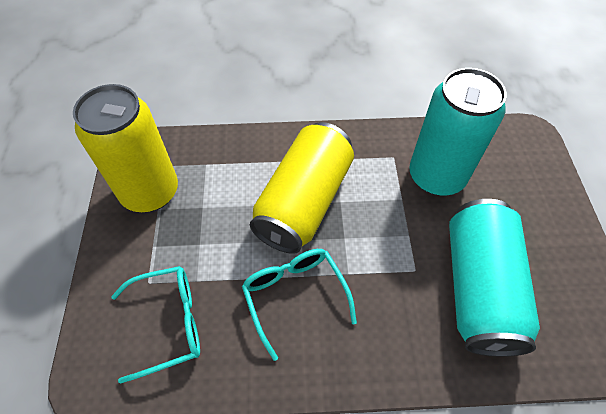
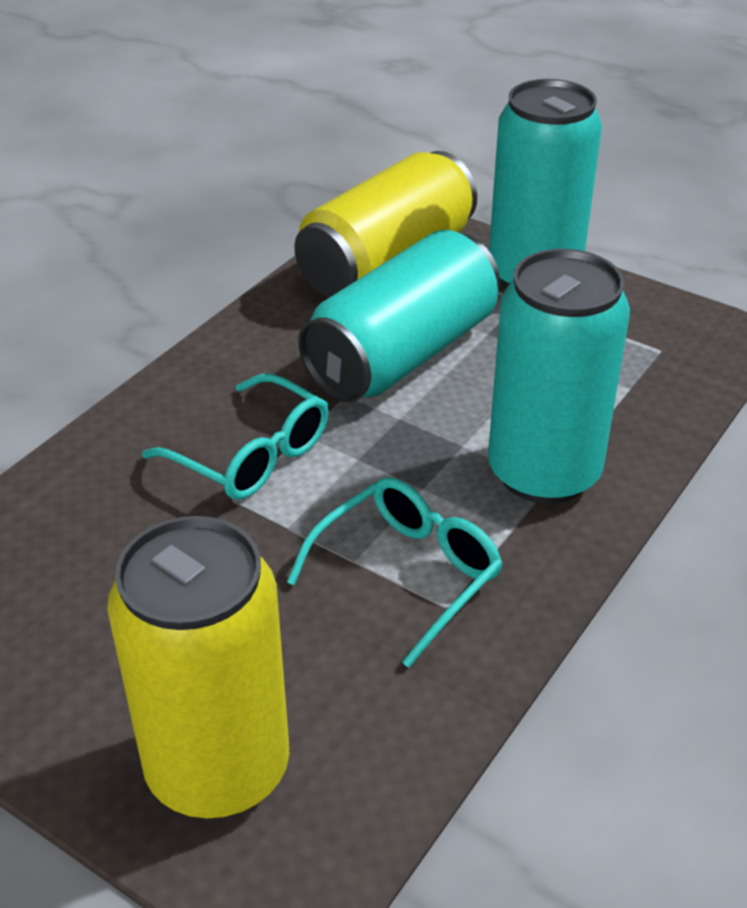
turquoise can: 2 -> 3

